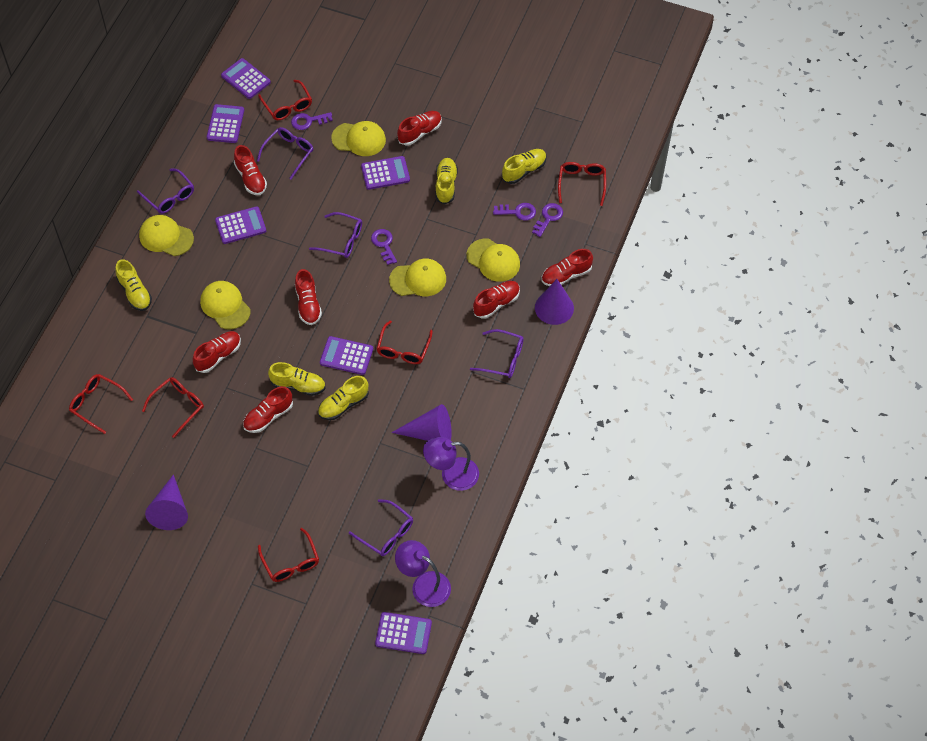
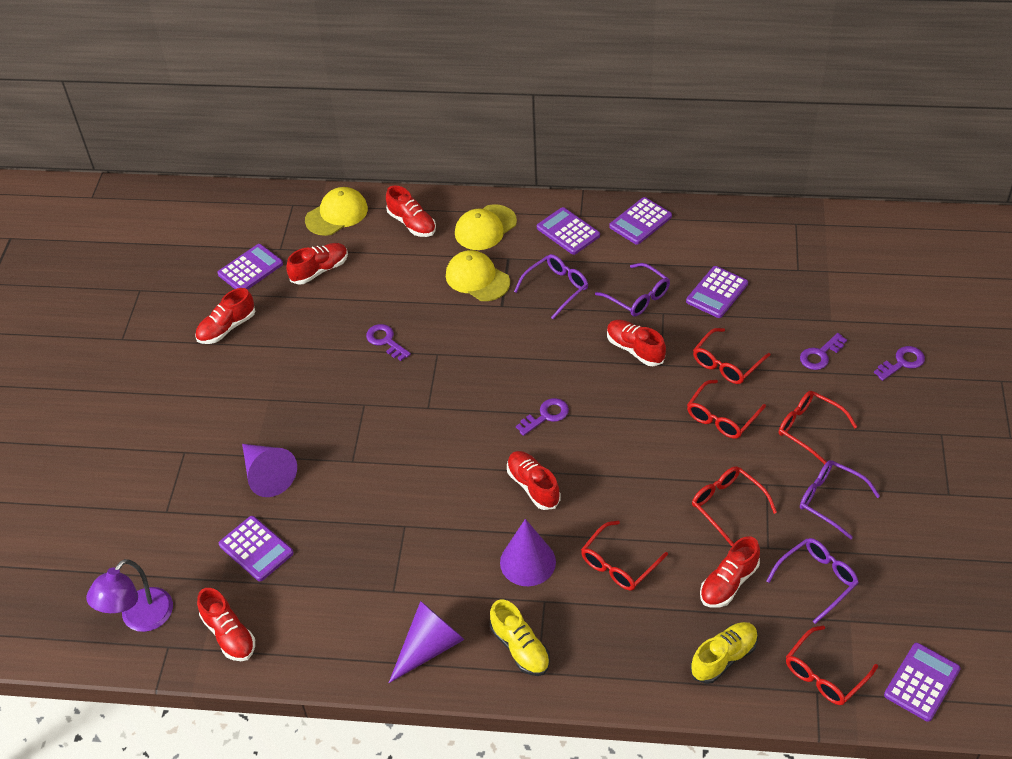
purple glasses: 5 -> 4
purple lamp: 2 -> 1
yellow cap: 5 -> 3
yellow shoe: 5 -> 2

